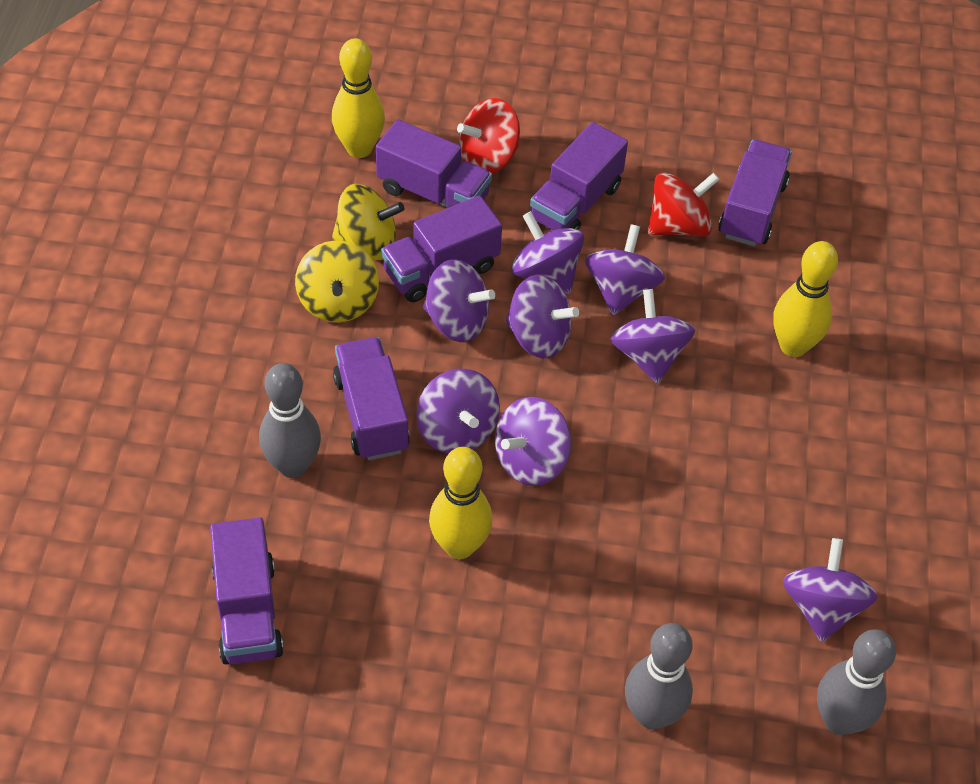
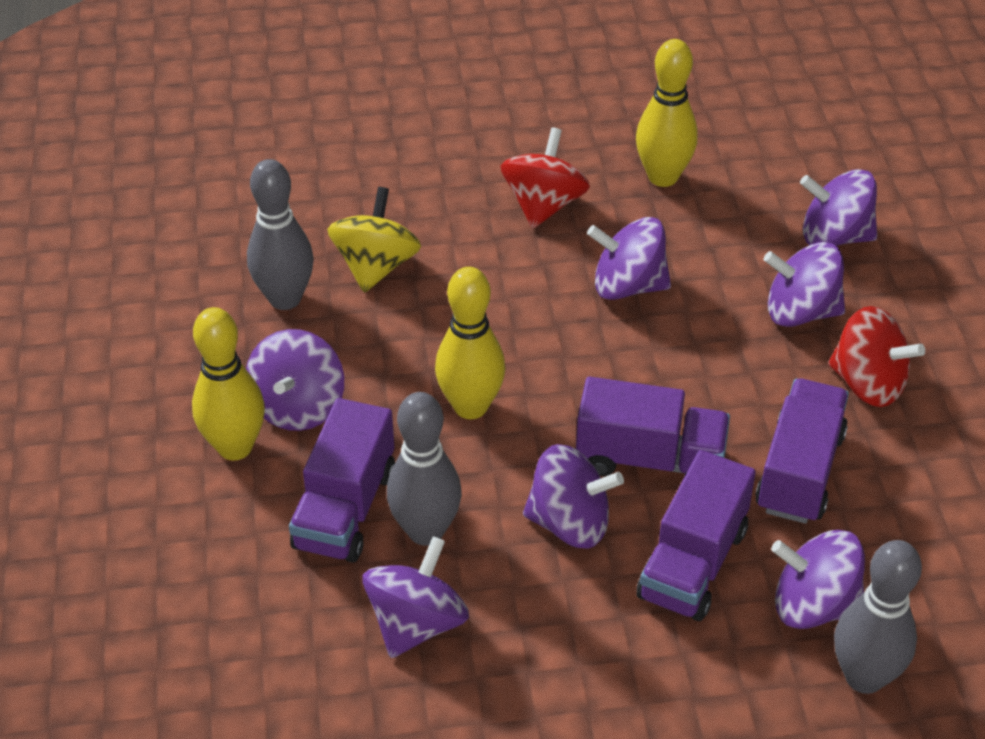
purple spinning top: 8 -> 7
purple truck: 6 -> 4
yellow spinning top: 2 -> 1

